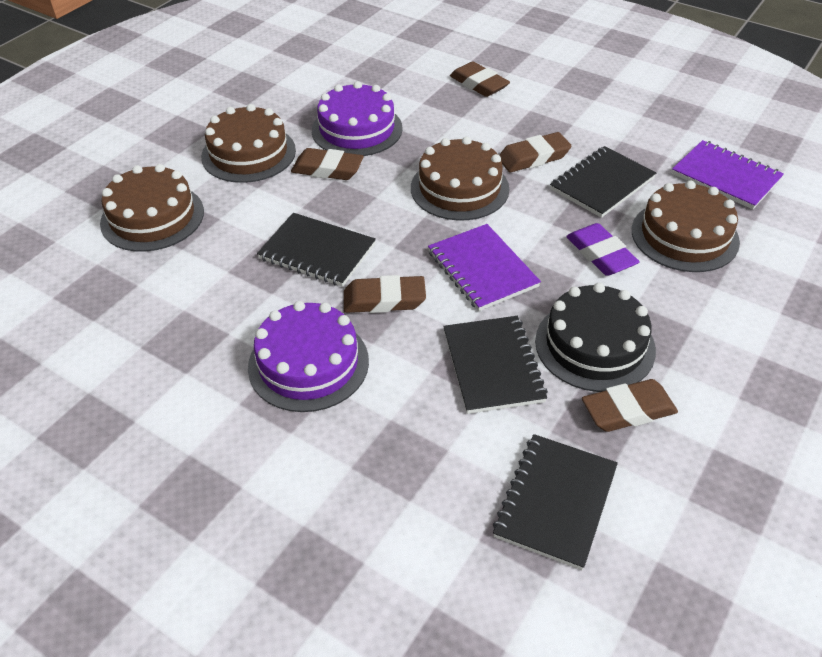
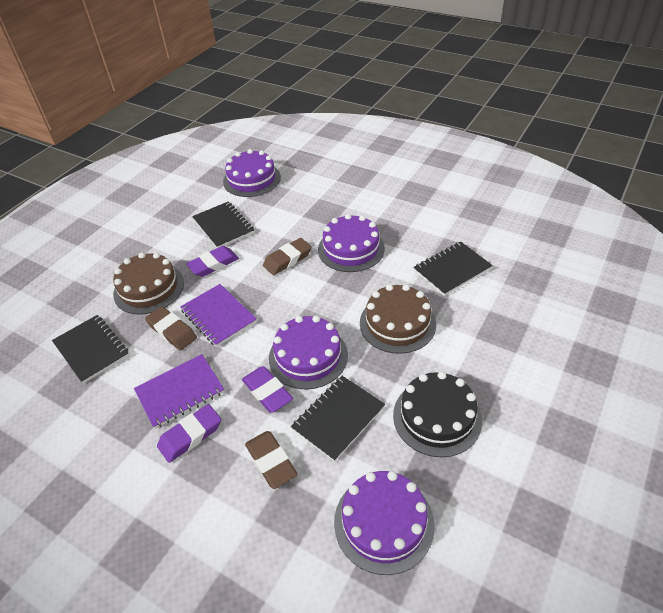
brown cake: 4 -> 2
brown eraser: 5 -> 3
purple cake: 2 -> 4
purple eraser: 1 -> 3

